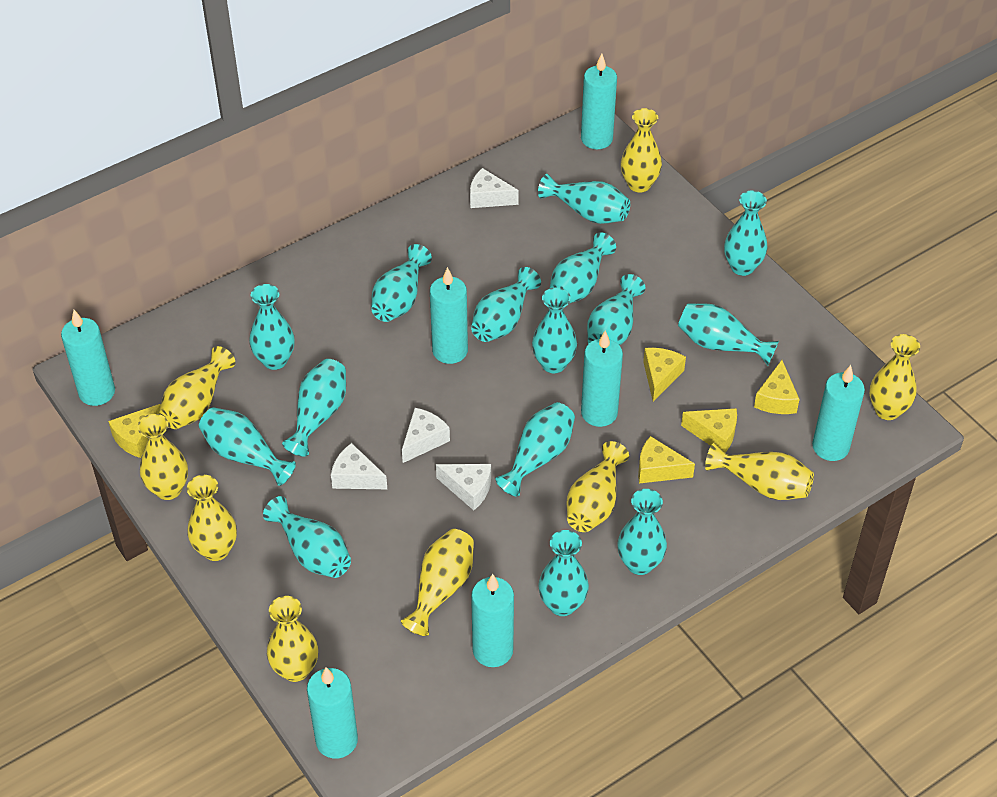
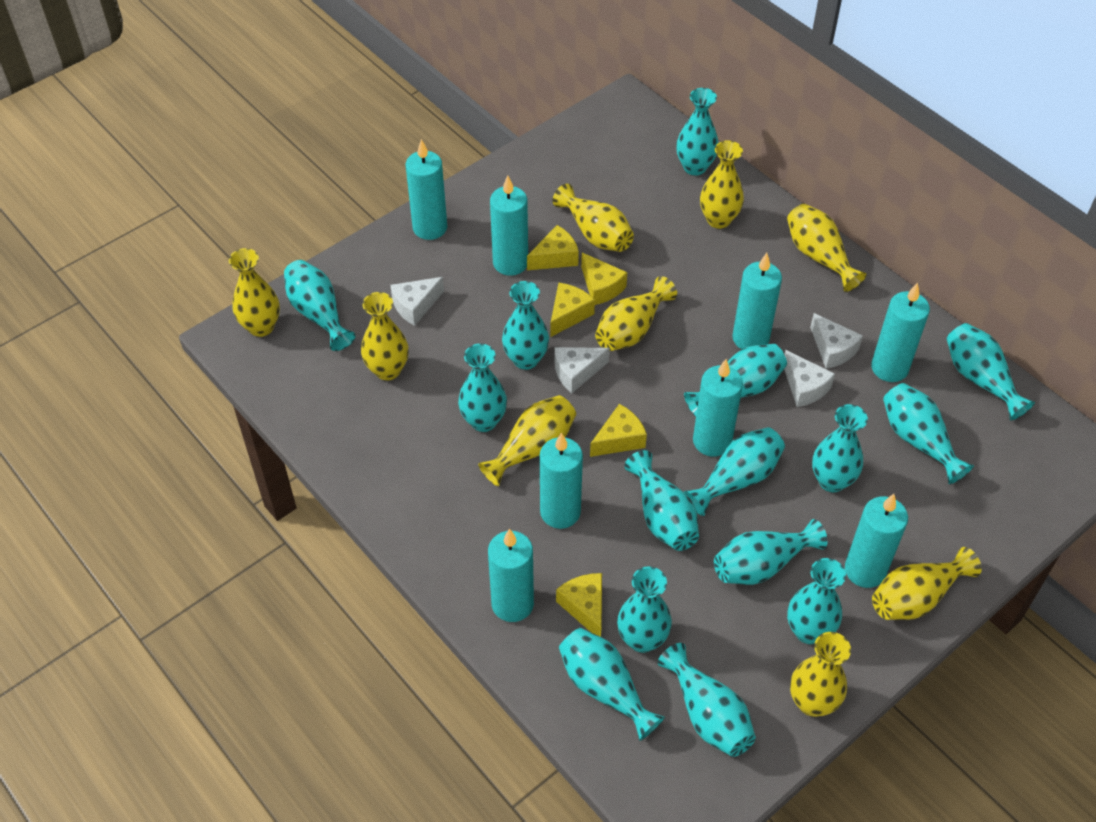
turquoise candle: 7 -> 8

